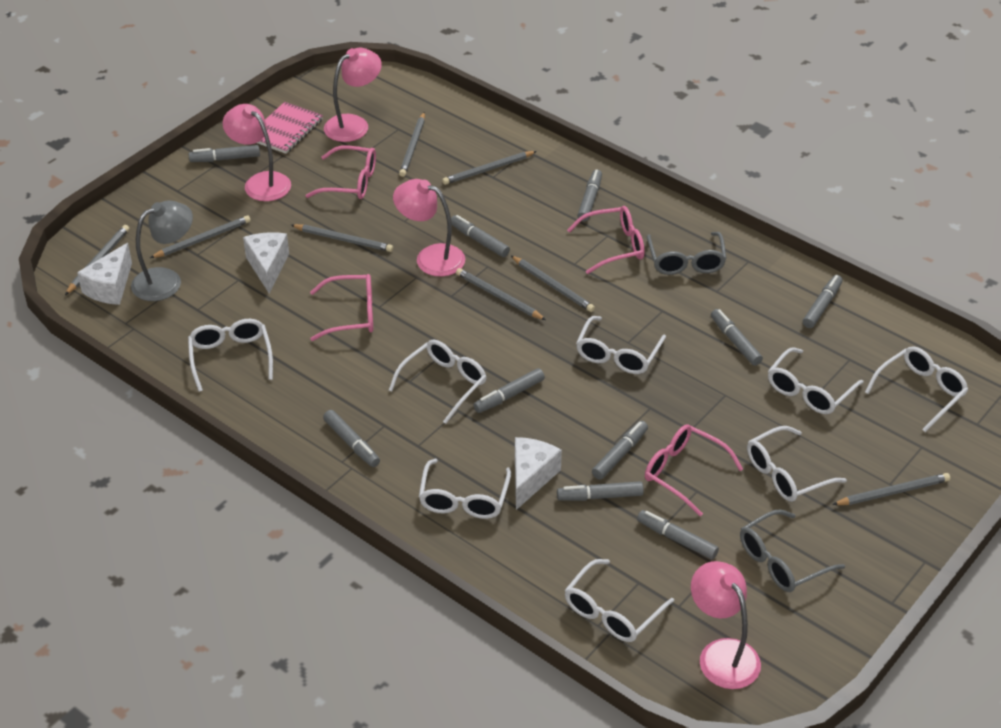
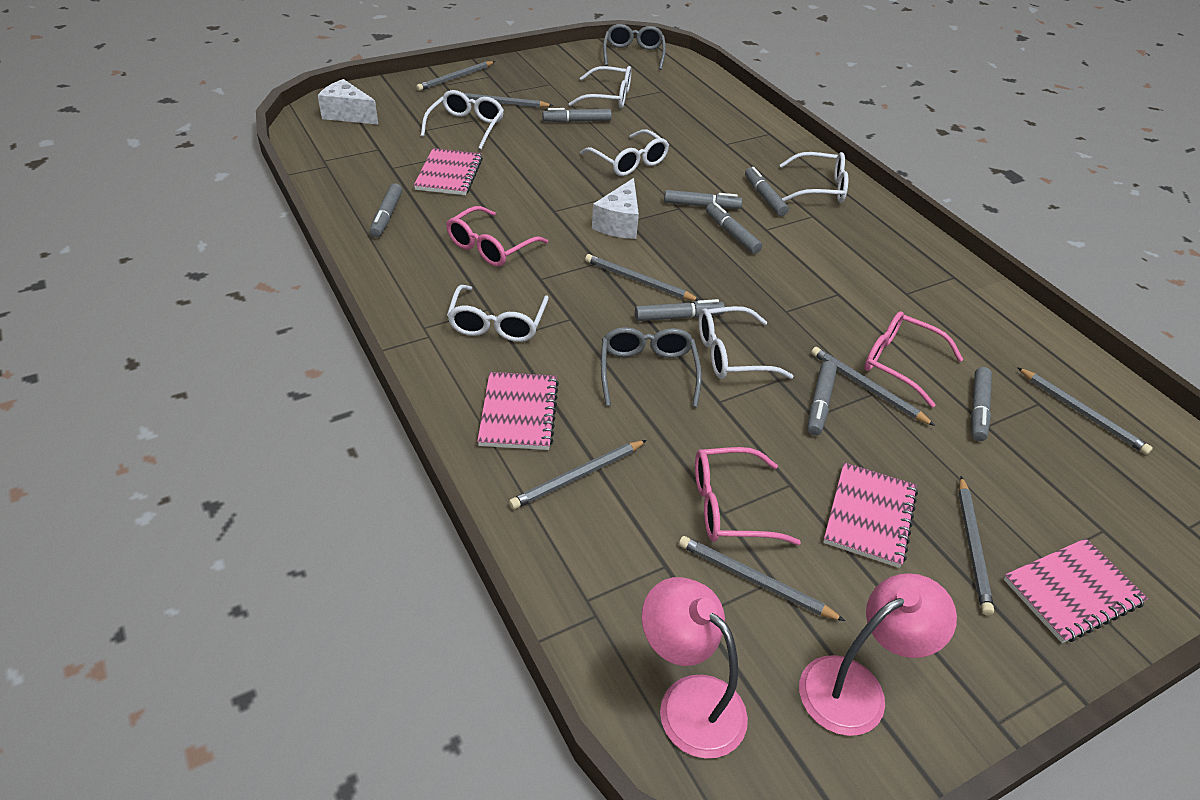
grey lamp: 1 -> 0
grey marker: 10 -> 8
pink glasses: 4 -> 3
pink lamp: 4 -> 2
pink notebook: 1 -> 4
white cheese: 3 -> 2
white glasses: 8 -> 6

